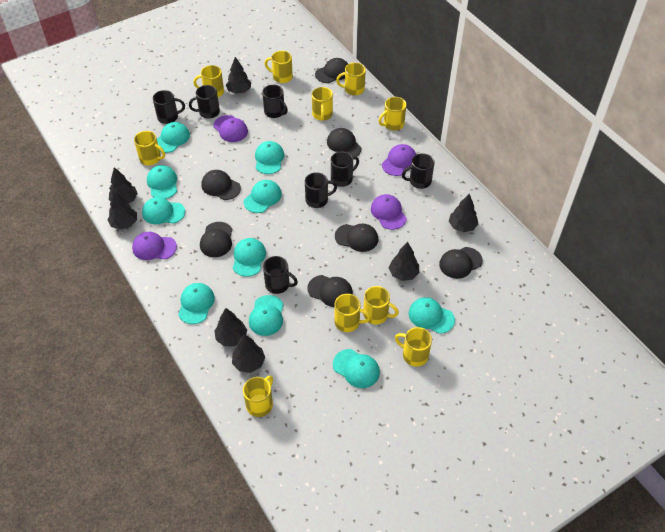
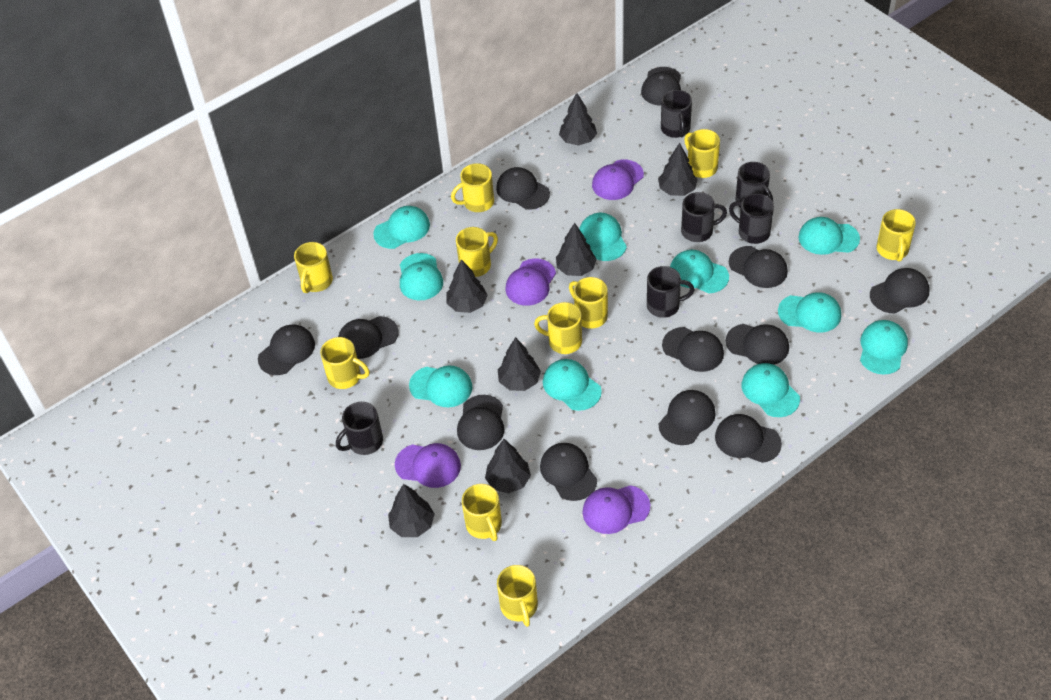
black cap: 7 -> 12
black mug: 7 -> 6

